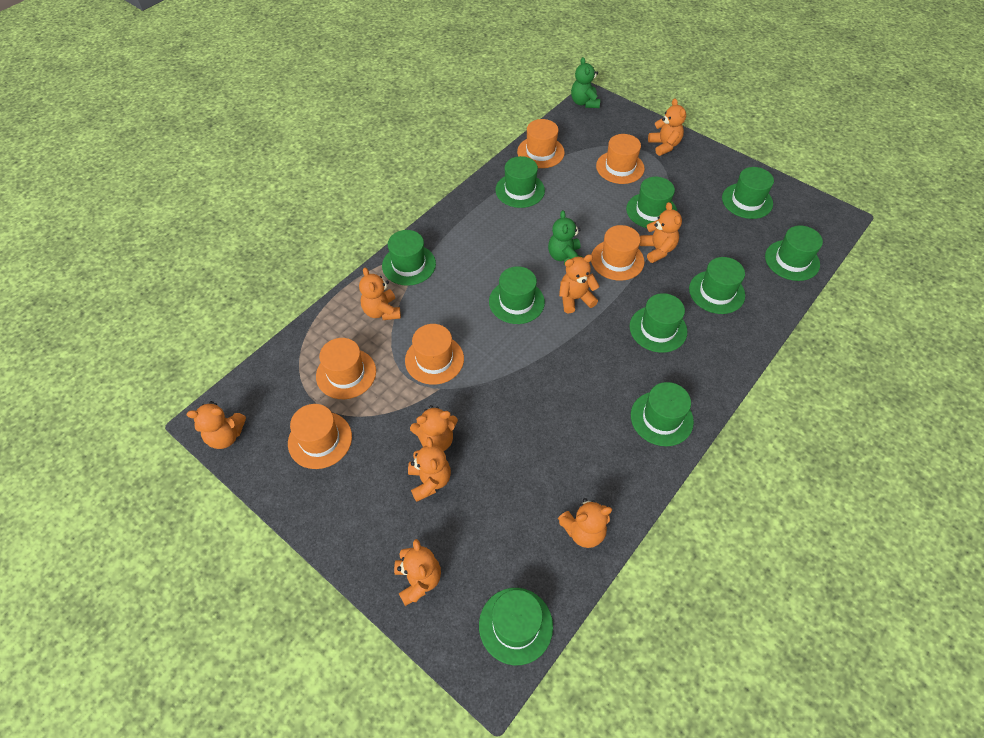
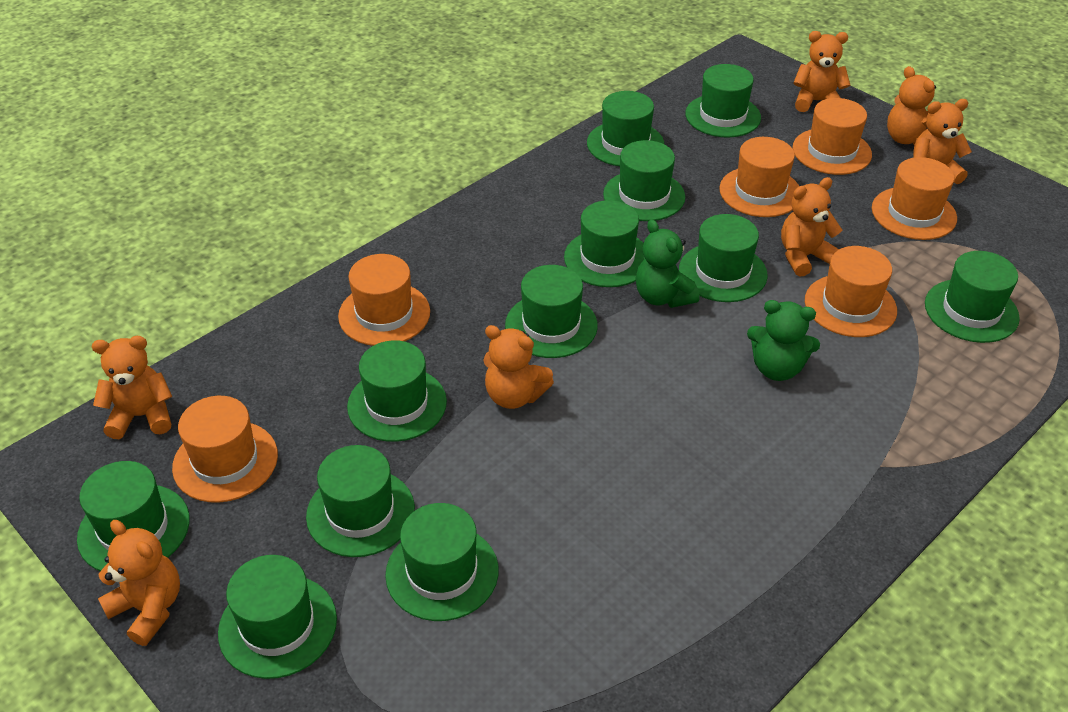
green hat: 10 -> 12
orange teddy bear: 9 -> 7

